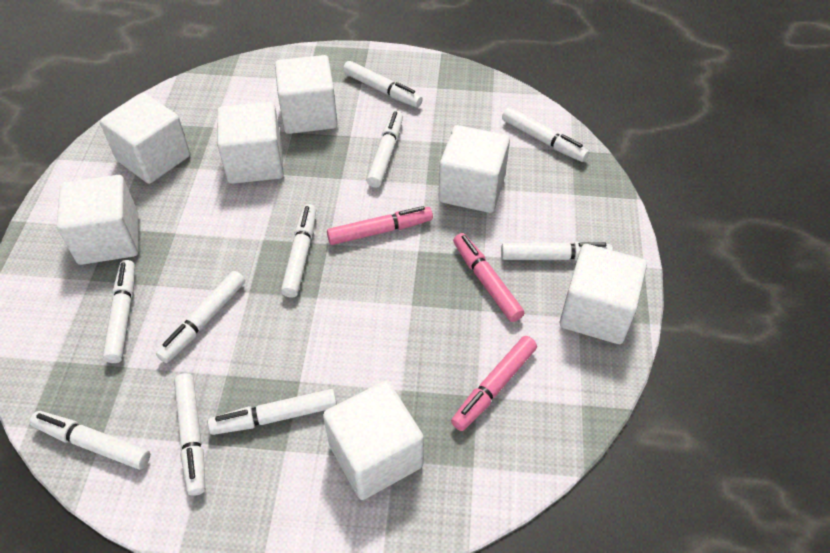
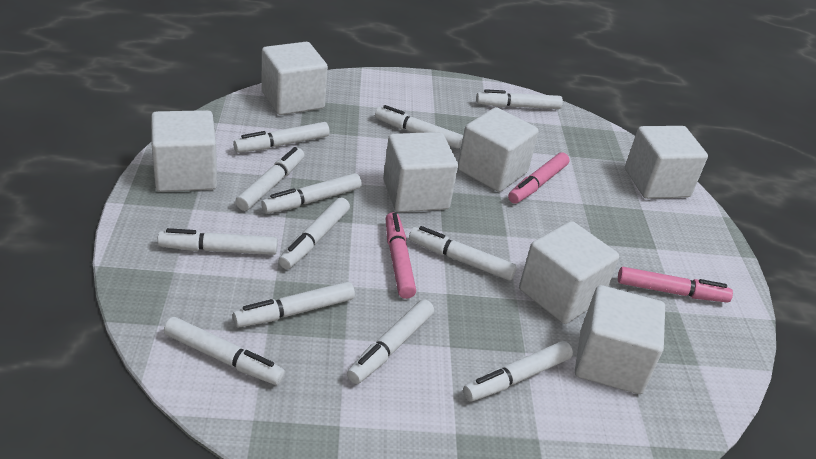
white marker: 10 -> 12

